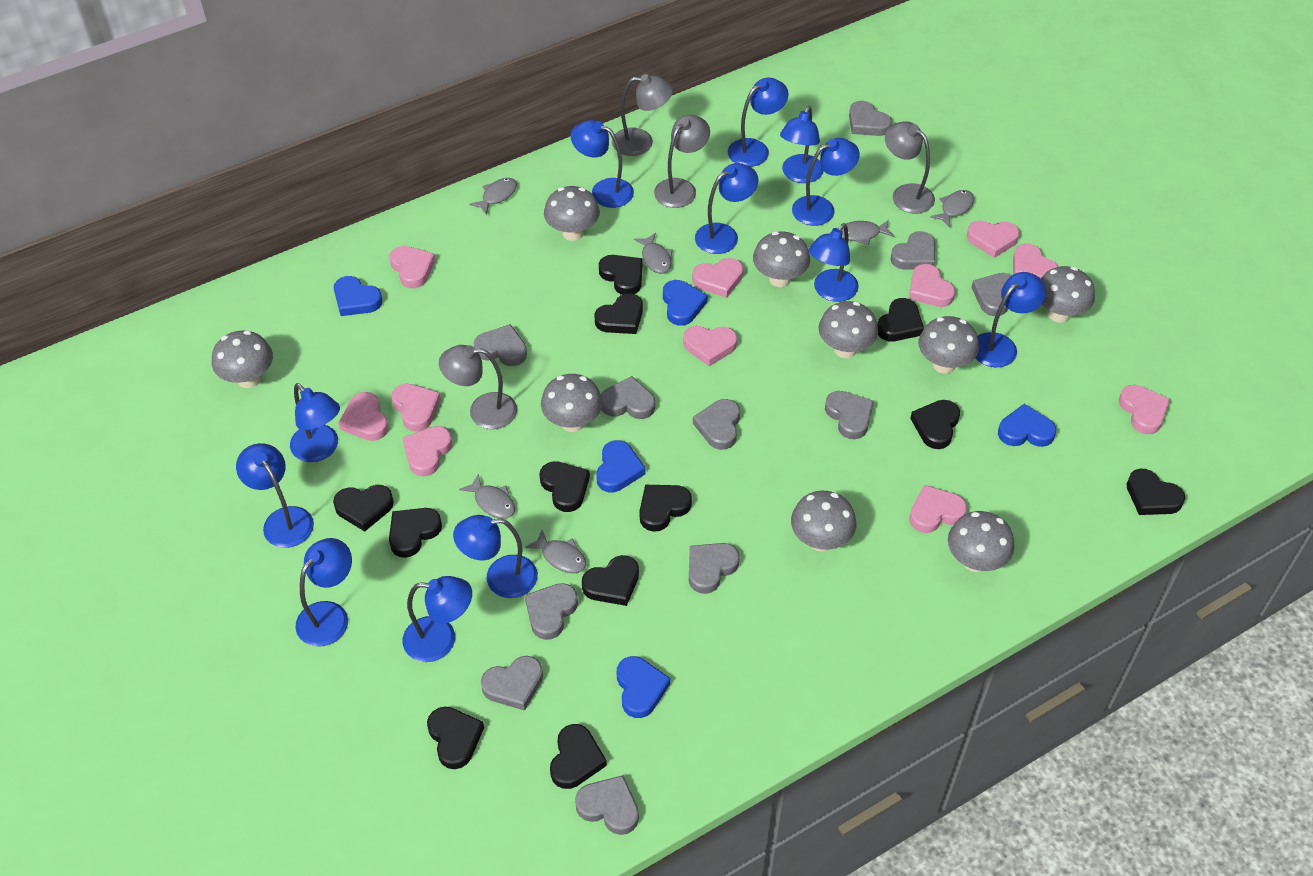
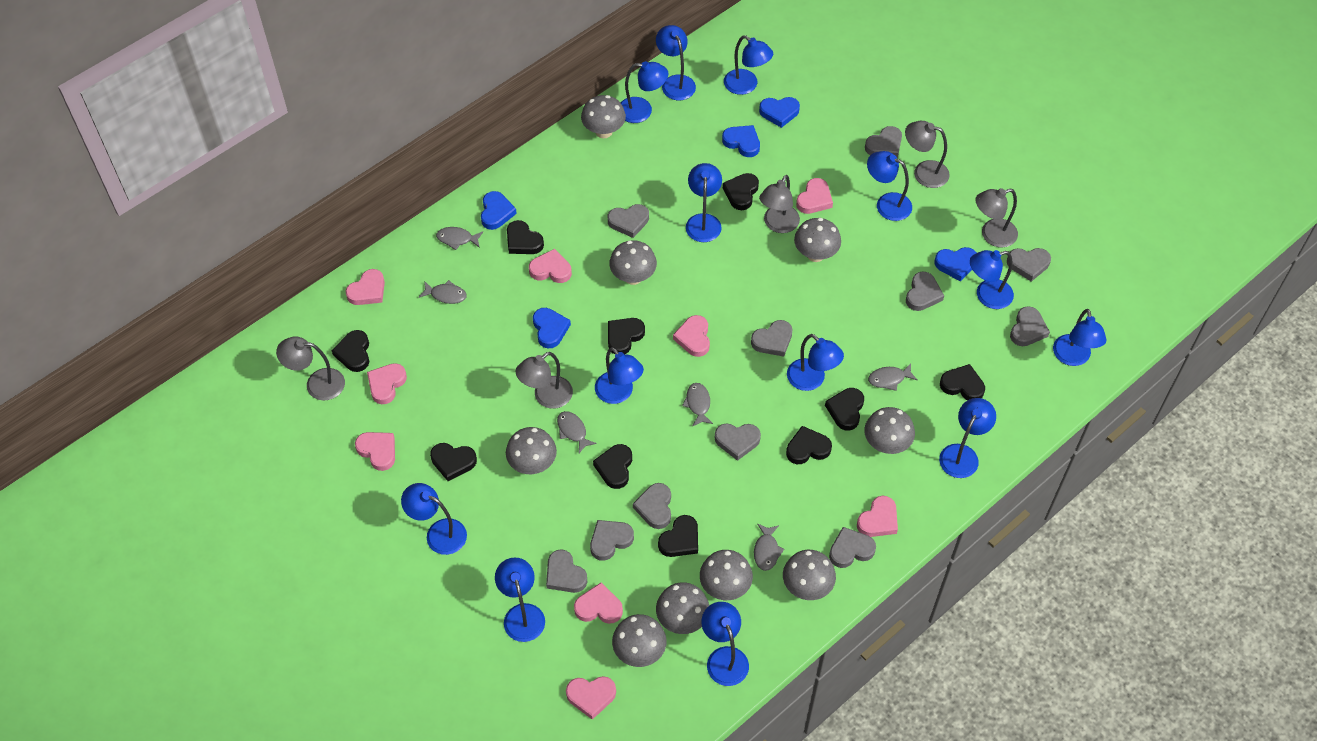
black heart: 12 -> 10
blue lamp: 12 -> 13
grey lamp: 4 -> 5
pink heart: 11 -> 9

